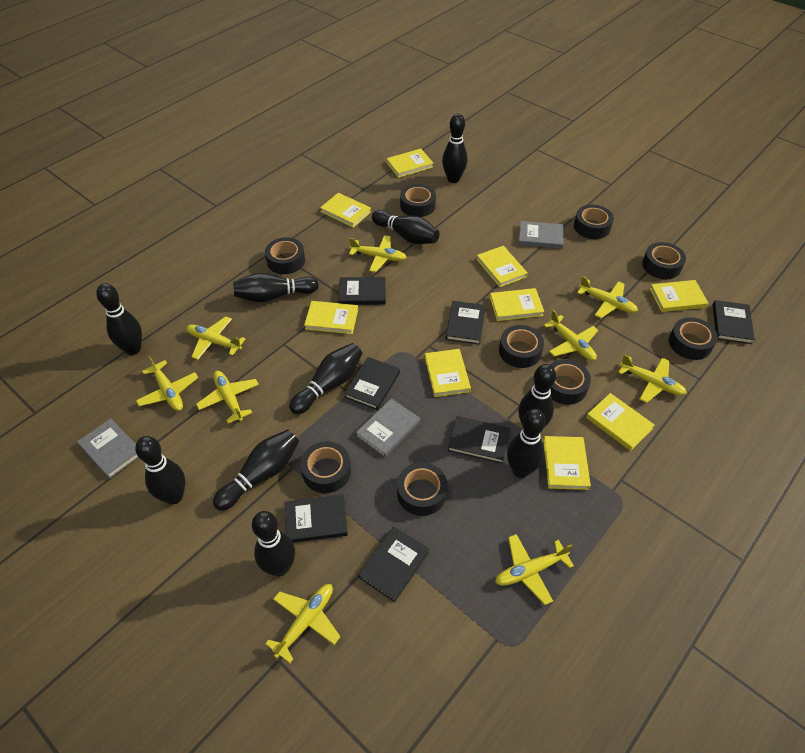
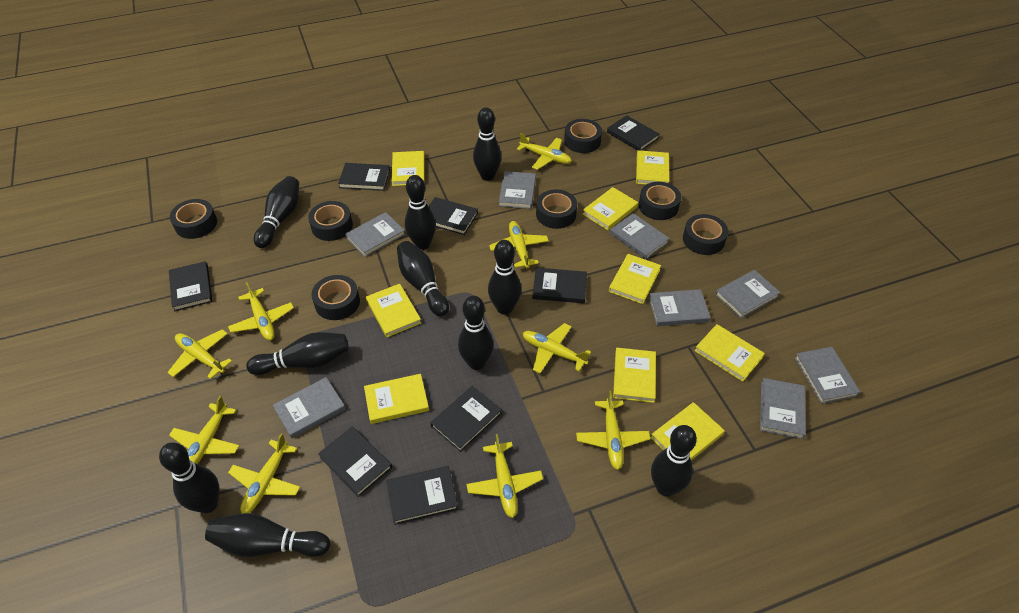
black book: 7 -> 8
black tape: 9 -> 7
grey book: 3 -> 8

